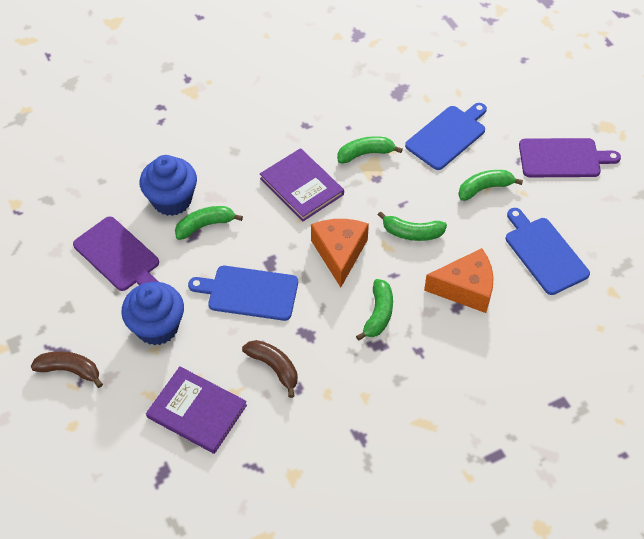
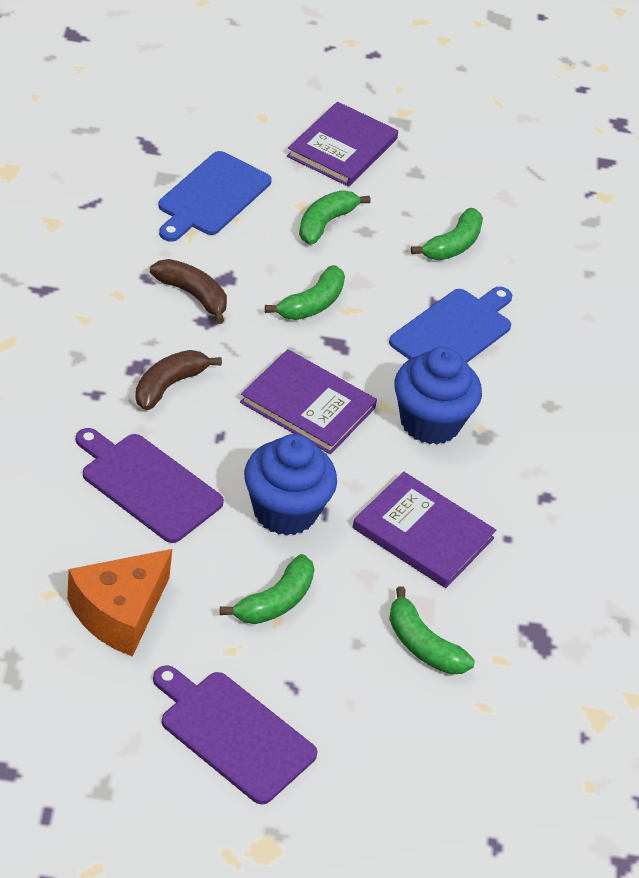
blue cutting board: 3 -> 2
orange cheese: 2 -> 1
purple book: 2 -> 3

